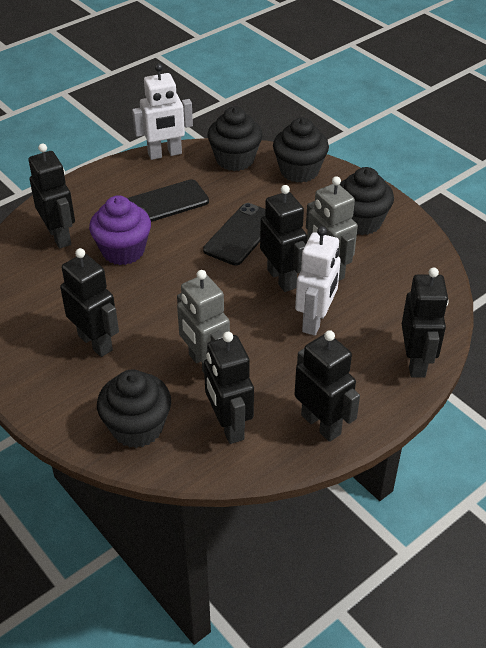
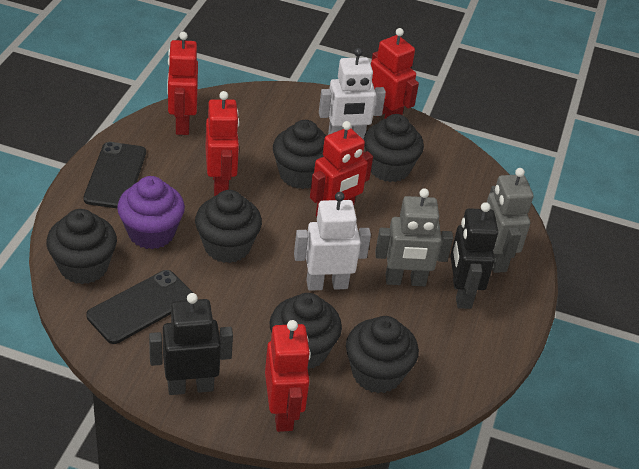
black cupcake: 4 -> 6
black robot: 6 -> 2
red robot: 0 -> 5

